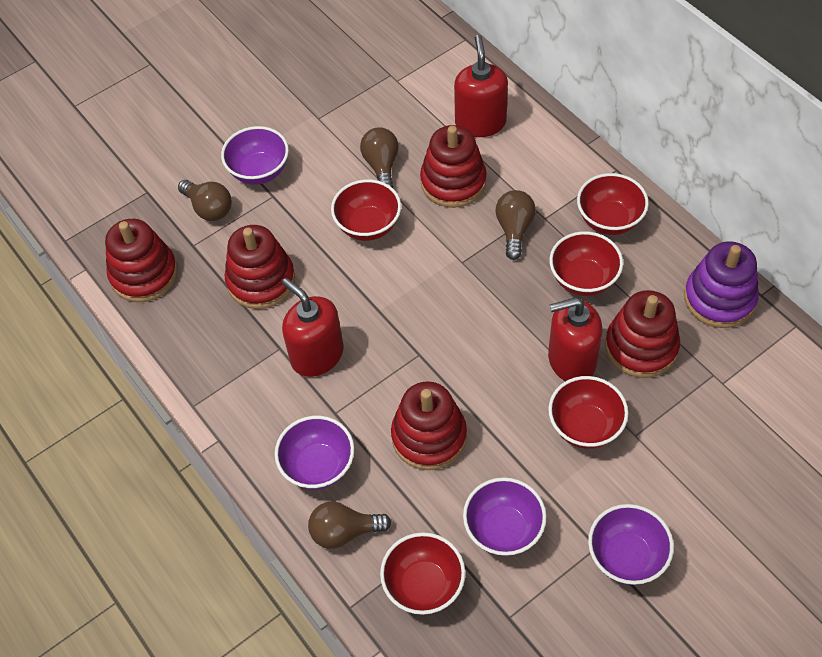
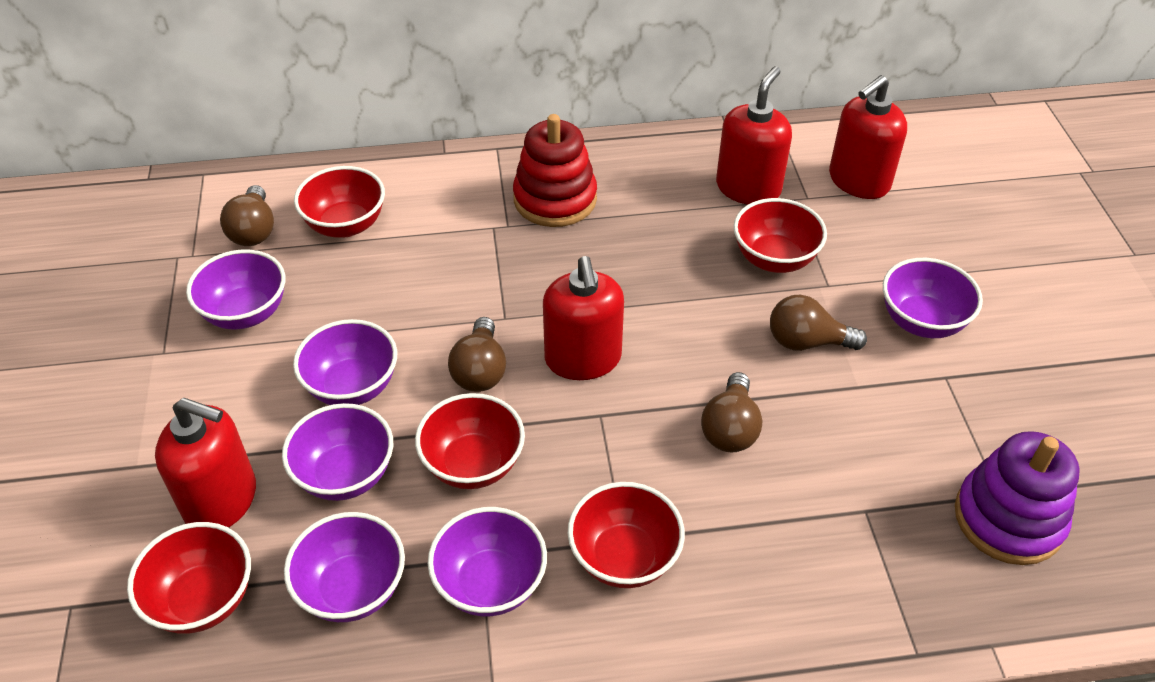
purple bowl: 4 -> 6
red soap dispenser: 3 -> 4
red stacking toy: 5 -> 1

